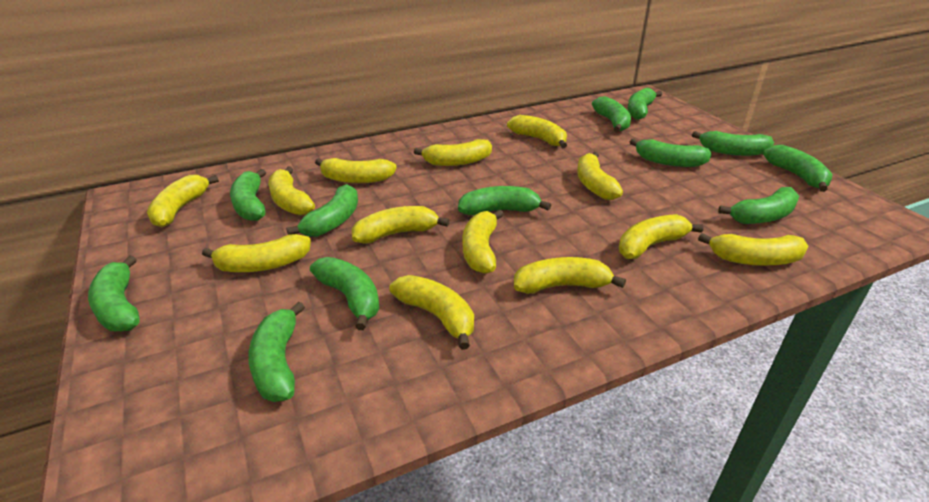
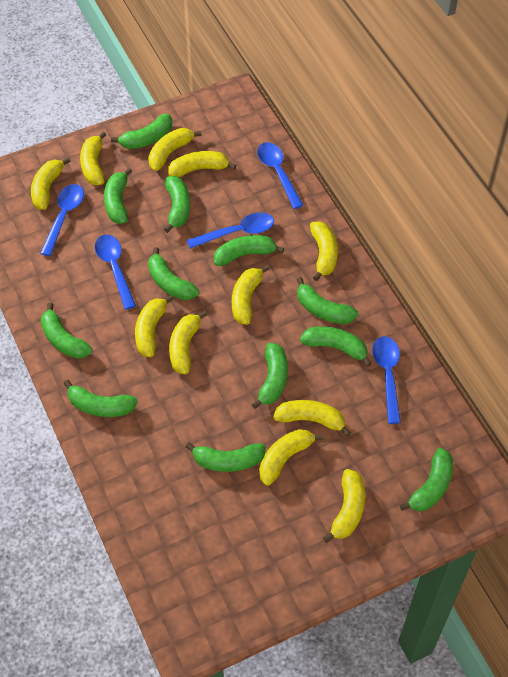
blue spoon: 0 -> 5
yellow banana: 13 -> 11

